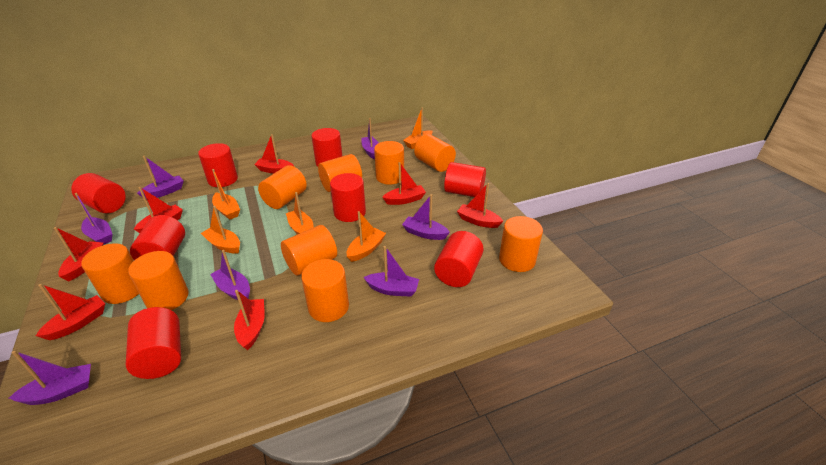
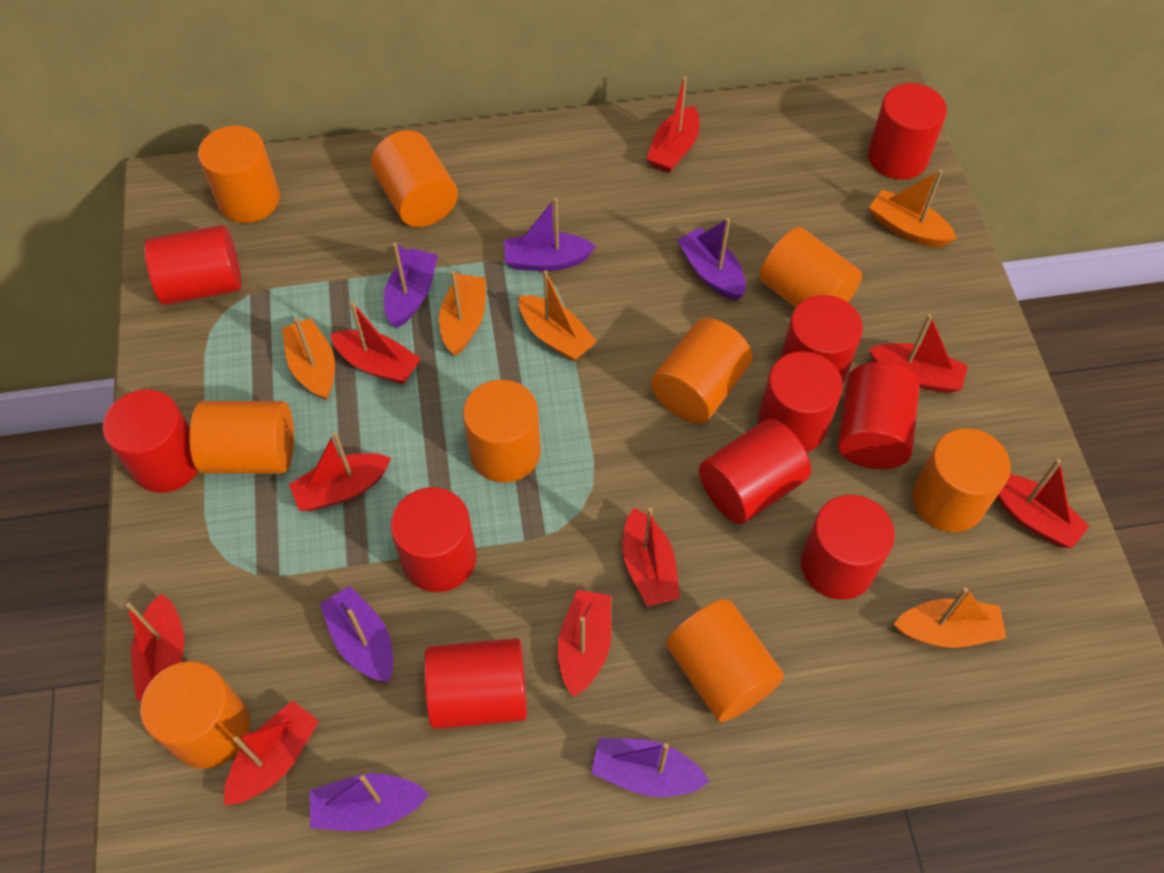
purple boat: 7 -> 6
red boat: 7 -> 9
red cylinder: 8 -> 10

